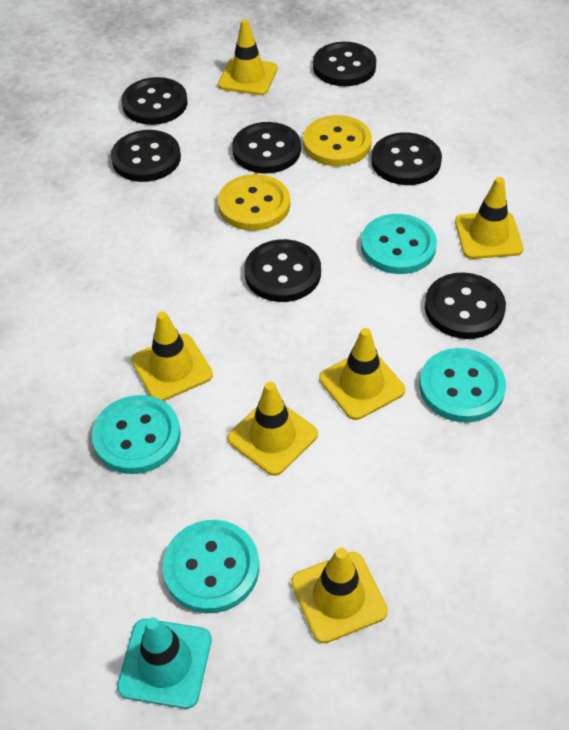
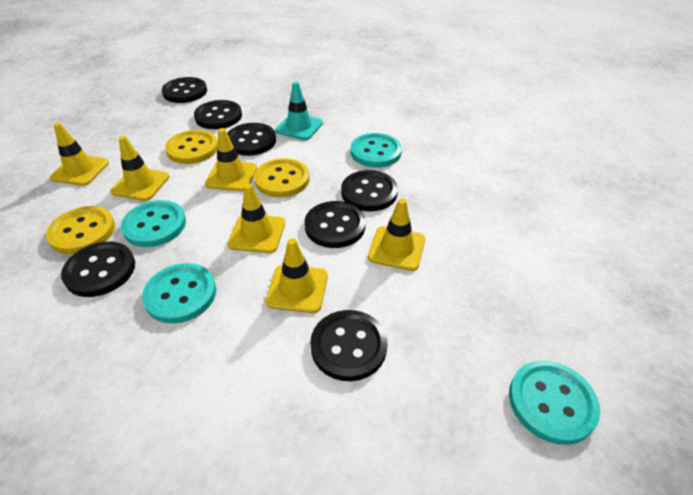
yellow button: 2 -> 3

